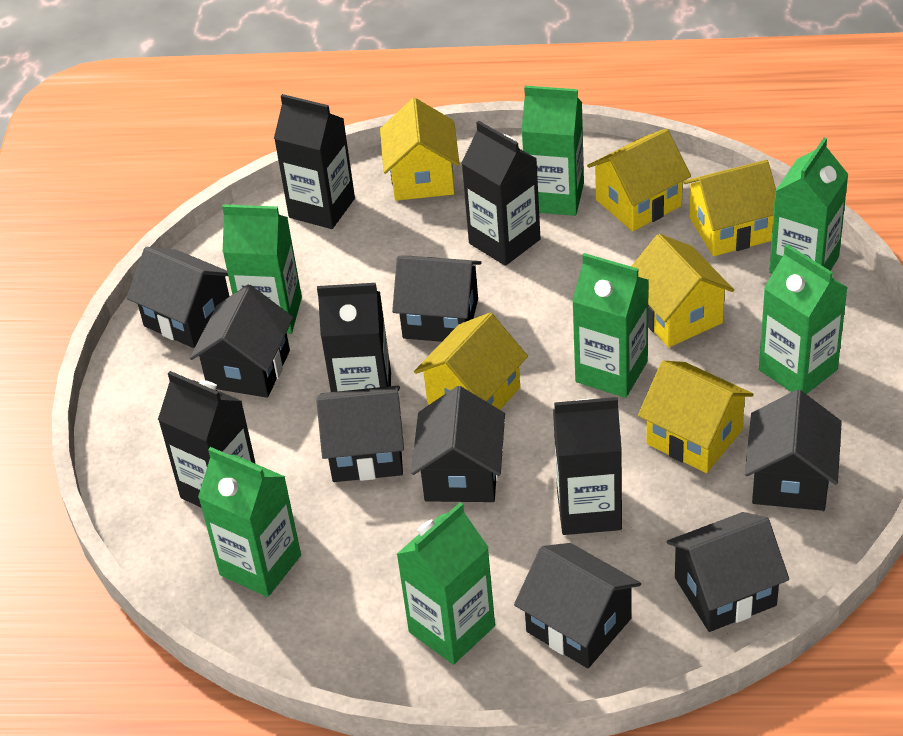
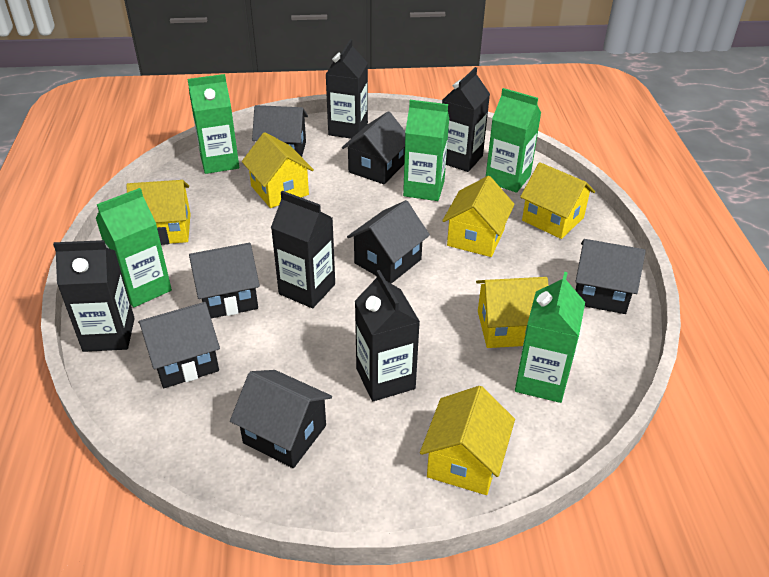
black house: 8 -> 7
green carton: 7 -> 5

